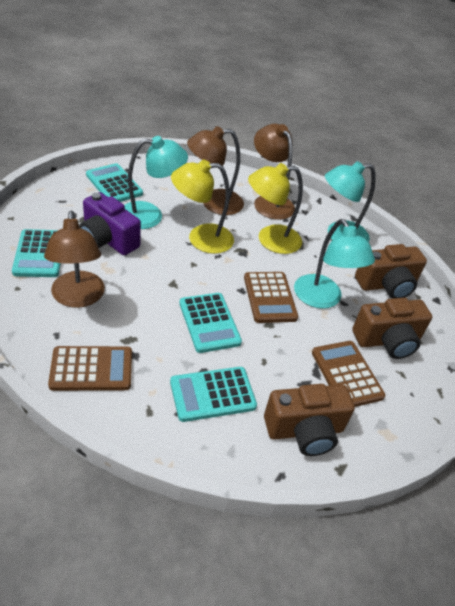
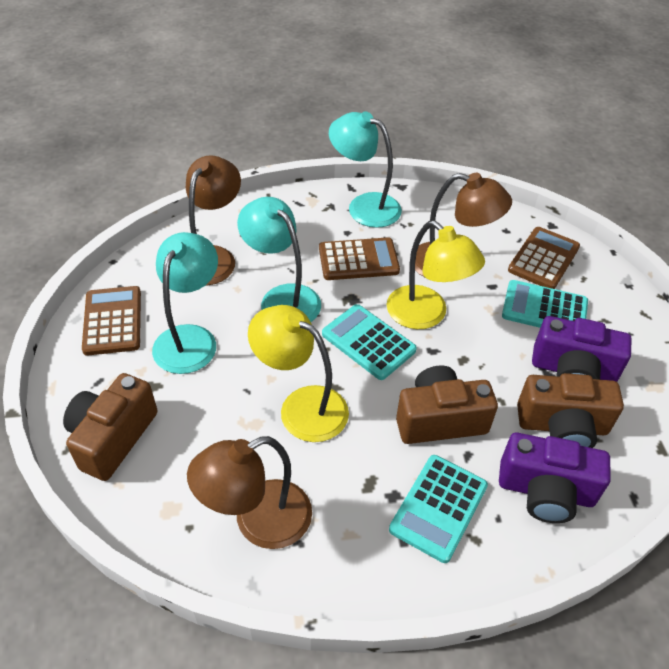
purple camera: 1 -> 2
turquoise calculator: 4 -> 3

